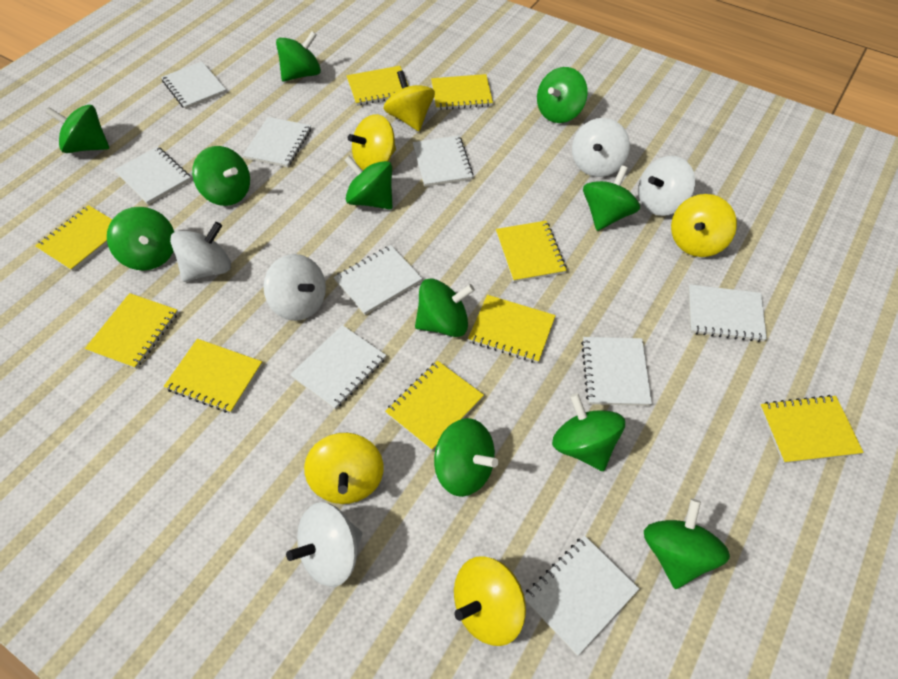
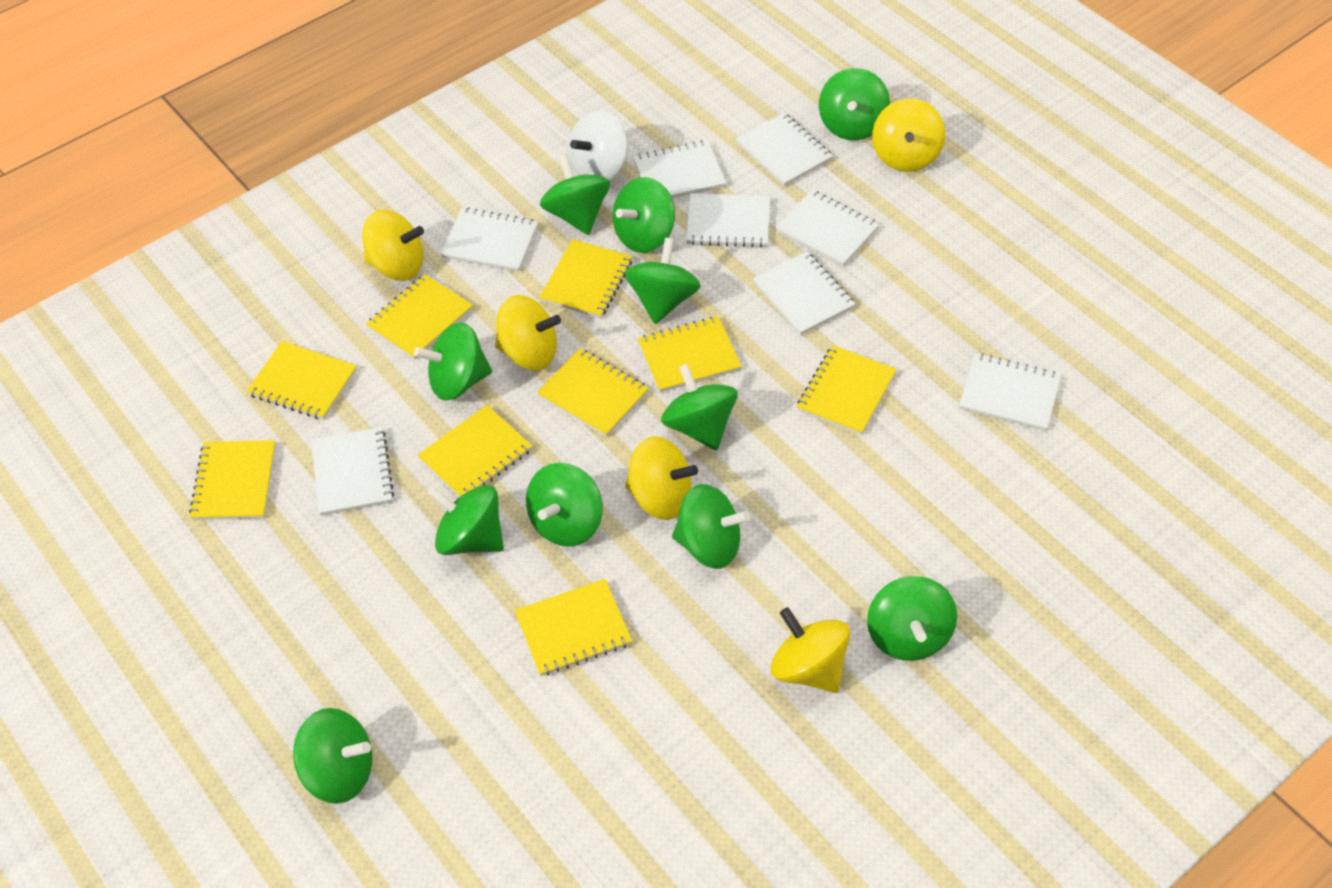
white notebook: 9 -> 8
white spinning top: 5 -> 1

